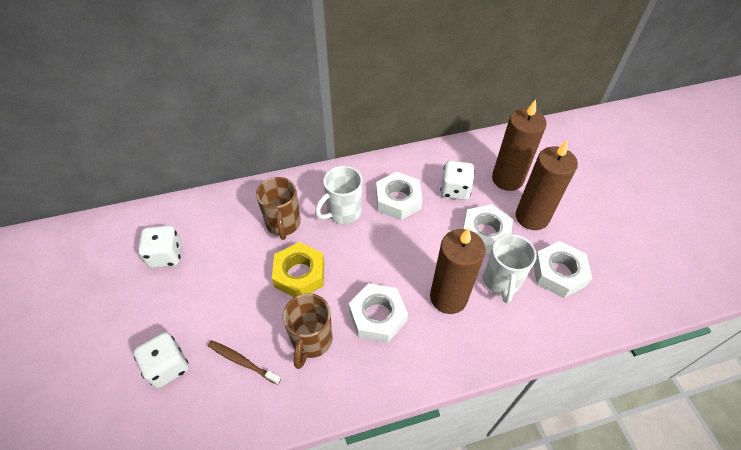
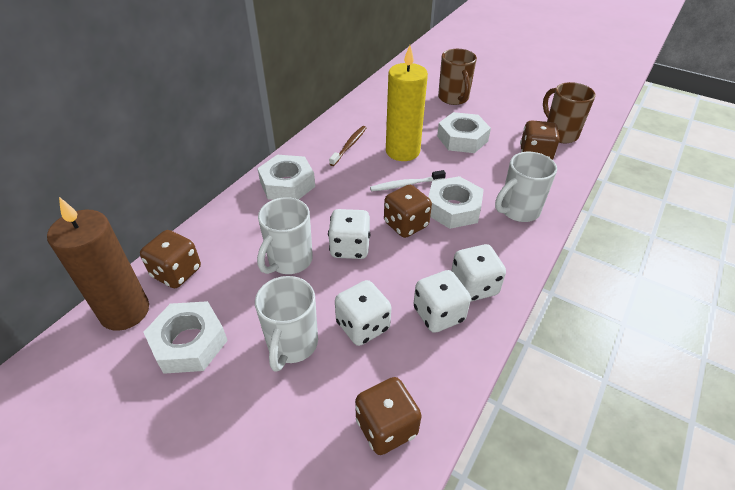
brown candle: 3 -> 1
brown dice: 0 -> 4
white dice: 3 -> 4
white mug: 2 -> 3
white toothbrush: 0 -> 1
yellow candle: 0 -> 1
yellow nut: 1 -> 0

